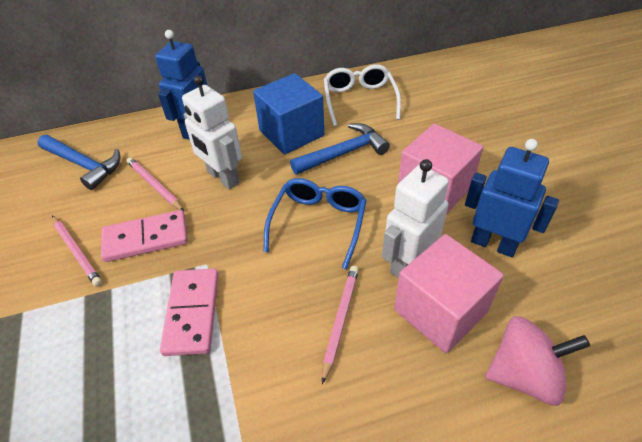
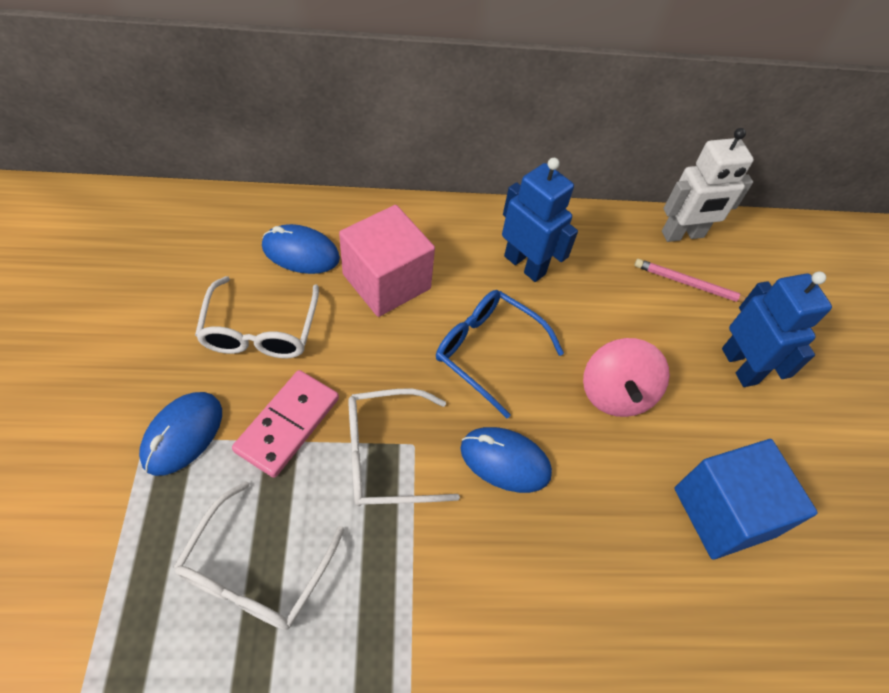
blue hammer: 2 -> 0
blue mouse: 0 -> 3
pink cube: 2 -> 1
pink domino: 2 -> 1
pink pencil: 3 -> 1
white glasses: 1 -> 3
white robot: 2 -> 1

